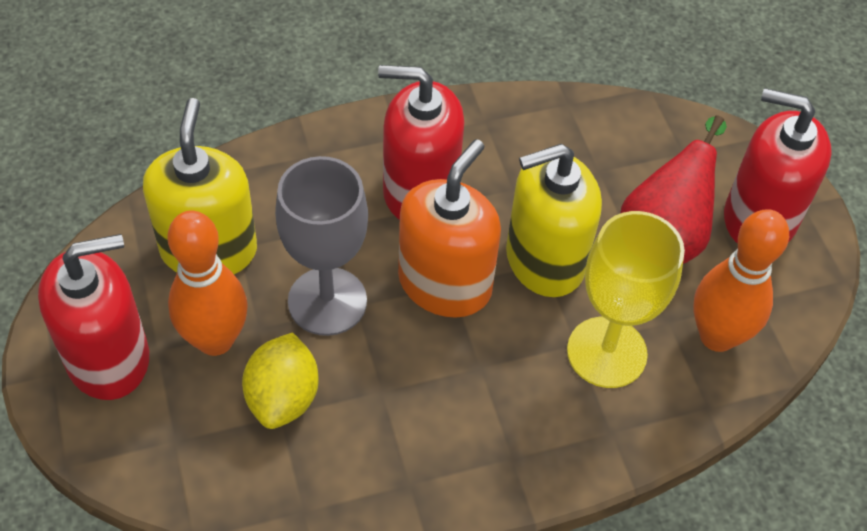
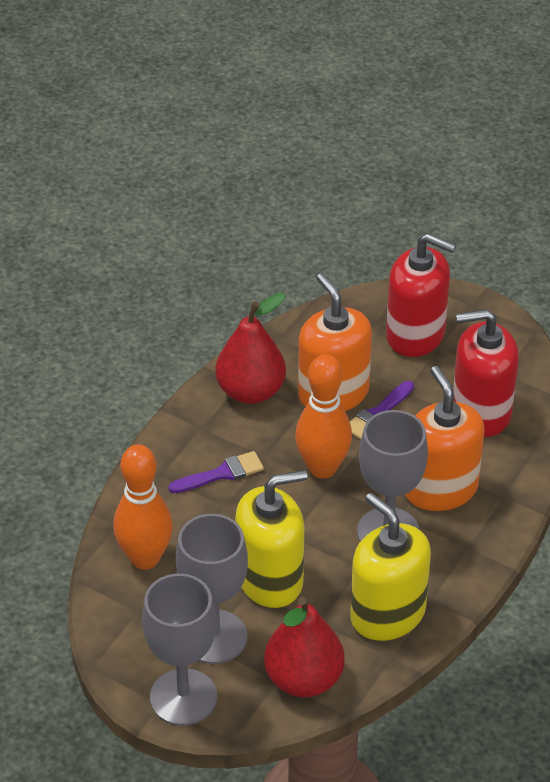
grey goblet: 1 -> 3
orange soap dispenser: 1 -> 2
purple brush: 0 -> 2
red pear: 1 -> 2
red soap dispenser: 3 -> 2
yellow goblet: 1 -> 0
yellow lemon: 1 -> 0

